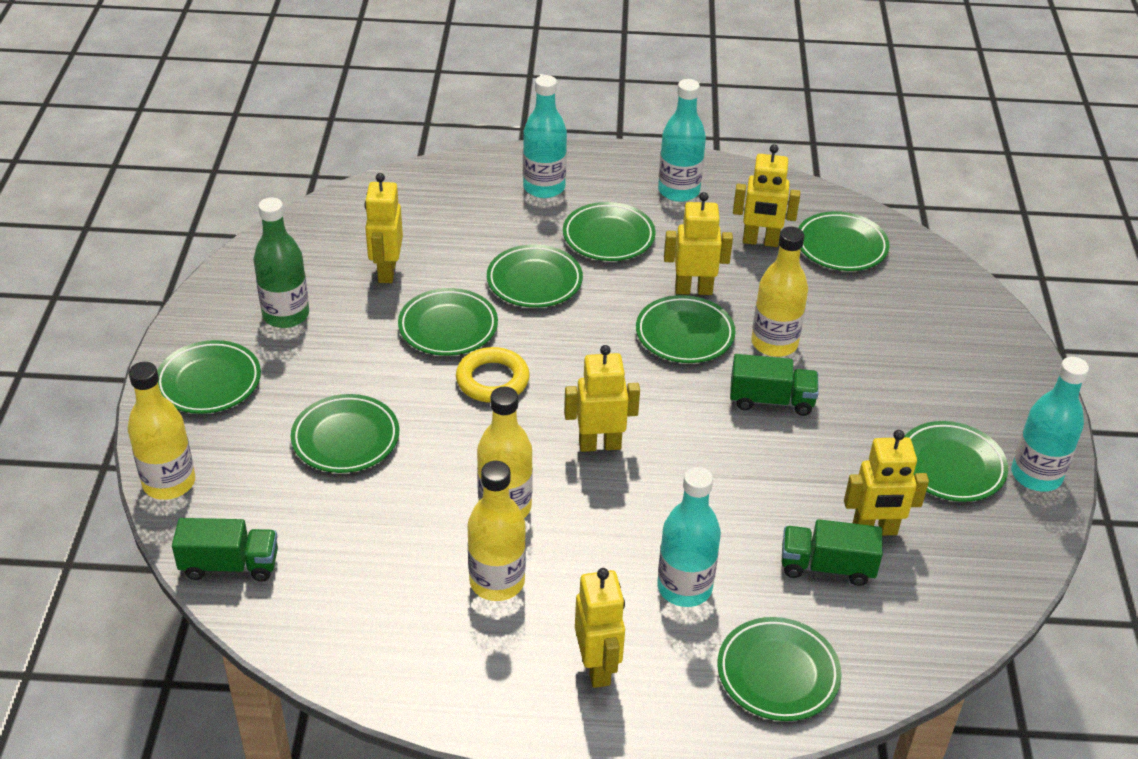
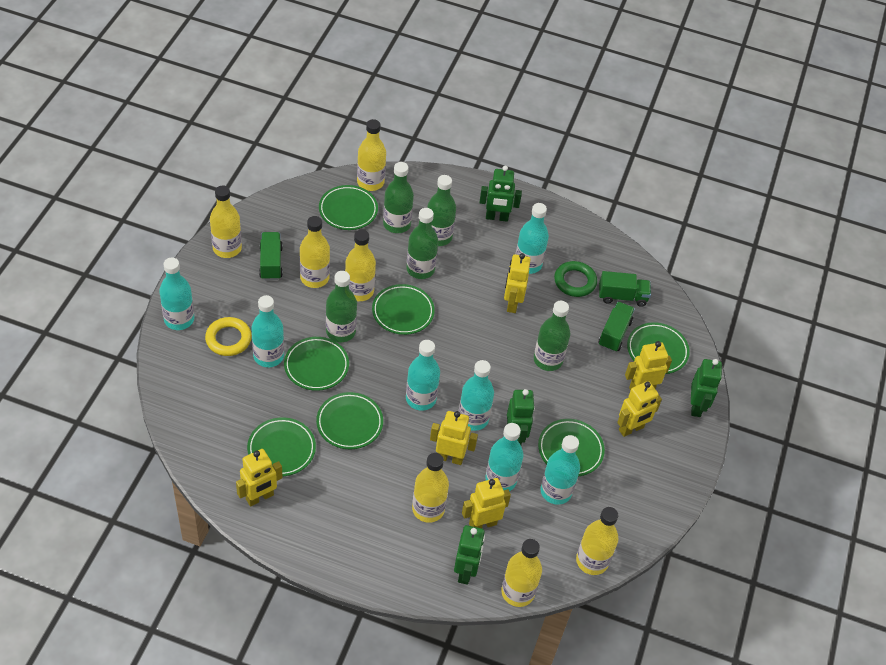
green bottle: 1 -> 5
green plate: 9 -> 7
green ring: 0 -> 1
green robot: 0 -> 4
turquoise bottle: 4 -> 7
yellow bottle: 4 -> 7

